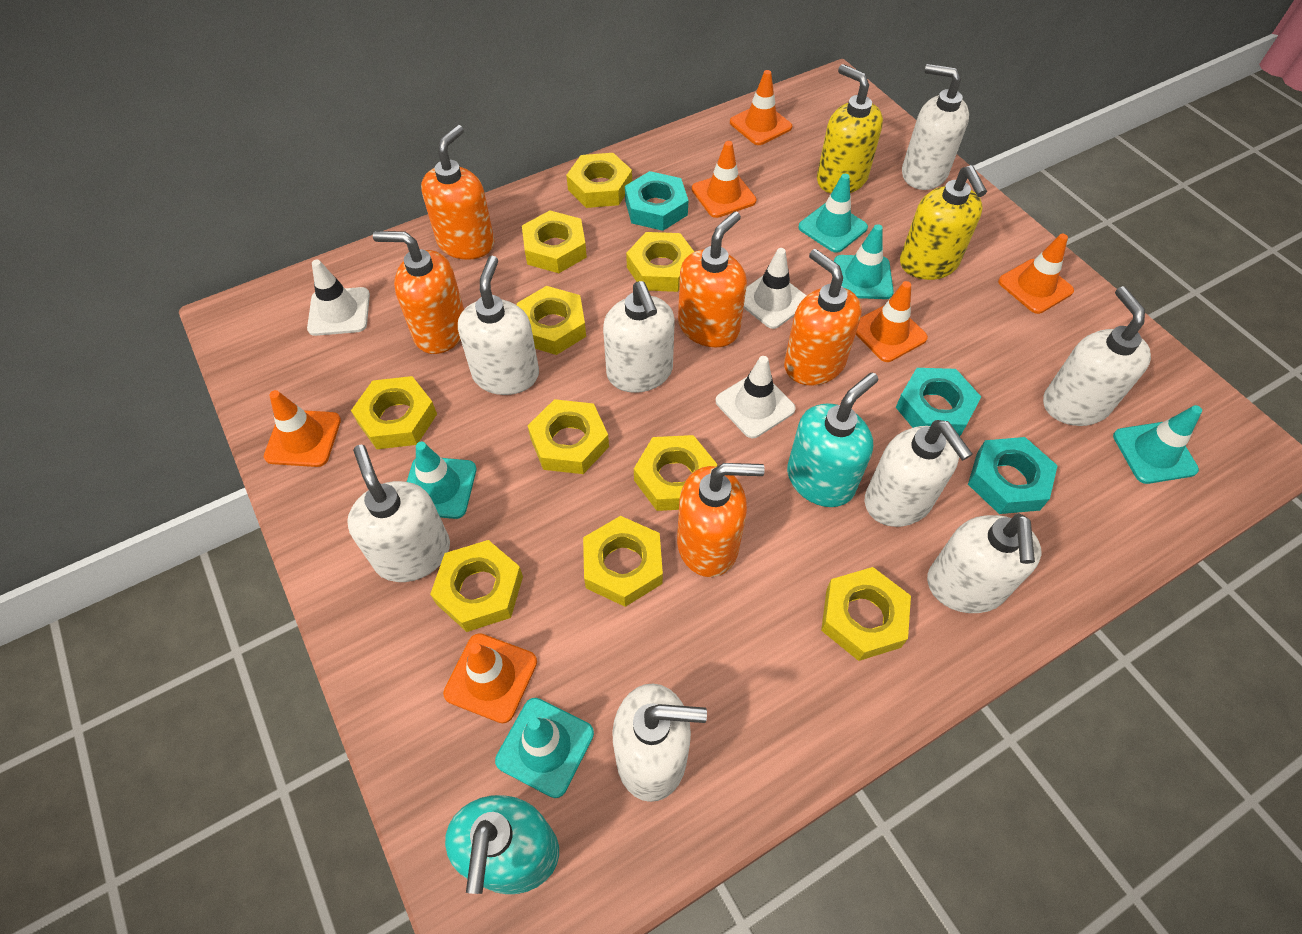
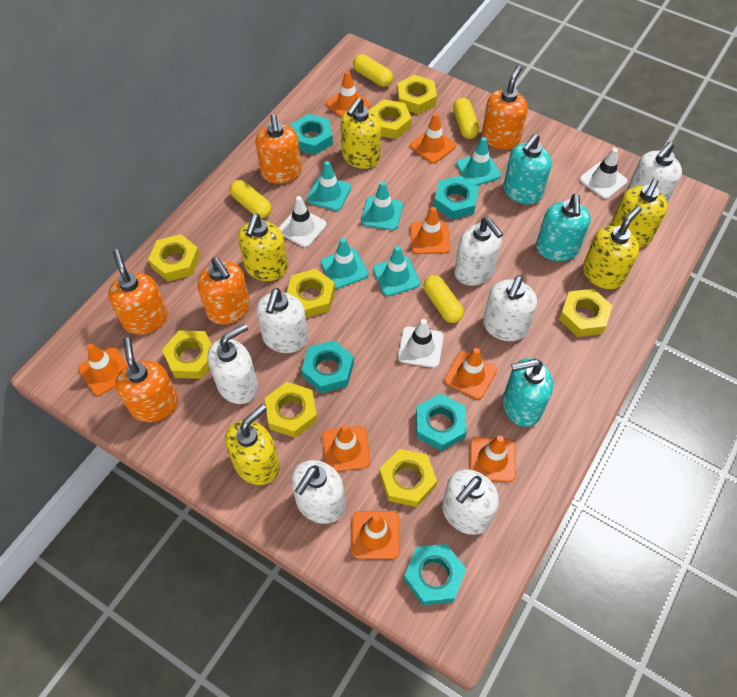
orange traffic cone: 6 -> 8
turquoise nut: 3 -> 5
turquoise soap dispenser: 2 -> 3
white soap dispenser: 8 -> 7
yellow capsule: 0 -> 4
yellow nut: 10 -> 8
yellow soap dispenser: 2 -> 5

